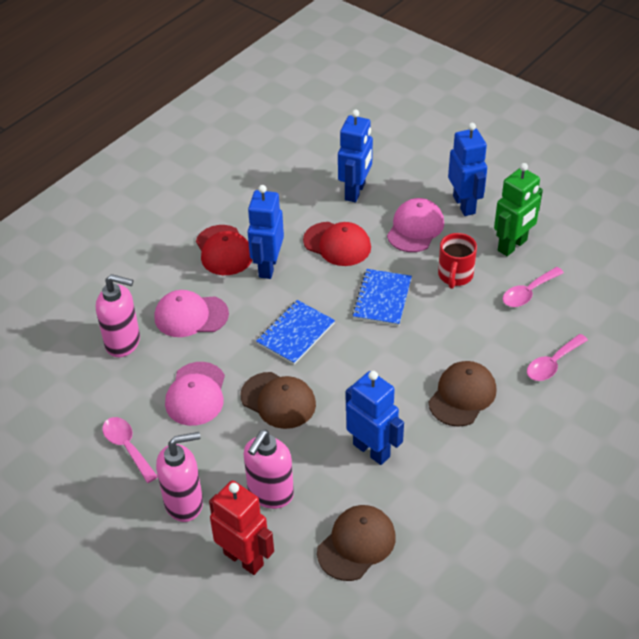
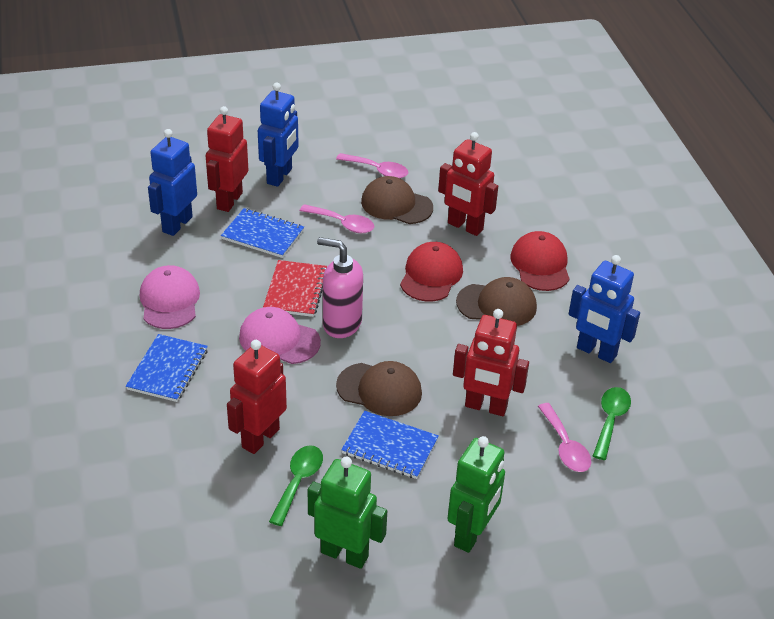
blue notebook: 2 -> 3
blue robot: 4 -> 3
green robot: 1 -> 2
green spoon: 0 -> 2
pink cap: 3 -> 2
pink soap dispenser: 3 -> 1
red mug: 1 -> 0
red notebook: 0 -> 1
red robot: 1 -> 4

